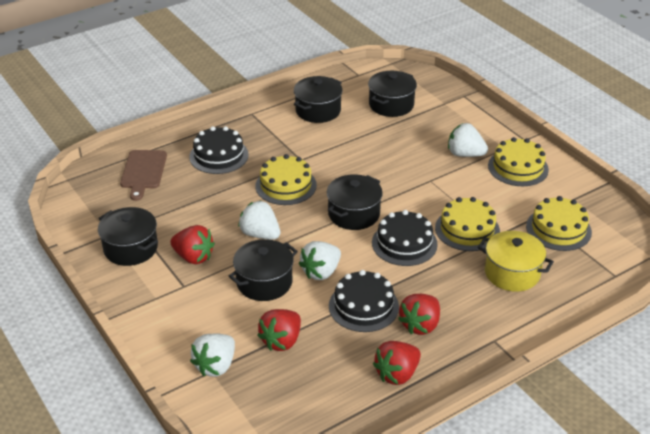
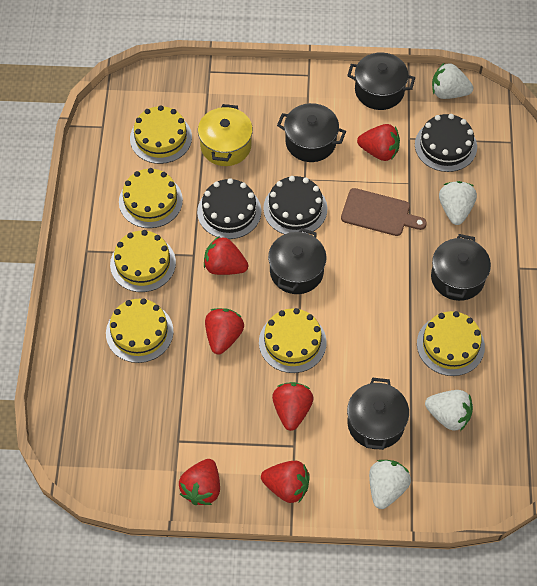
red strawberry: 4 -> 6
yellow cake: 4 -> 6

